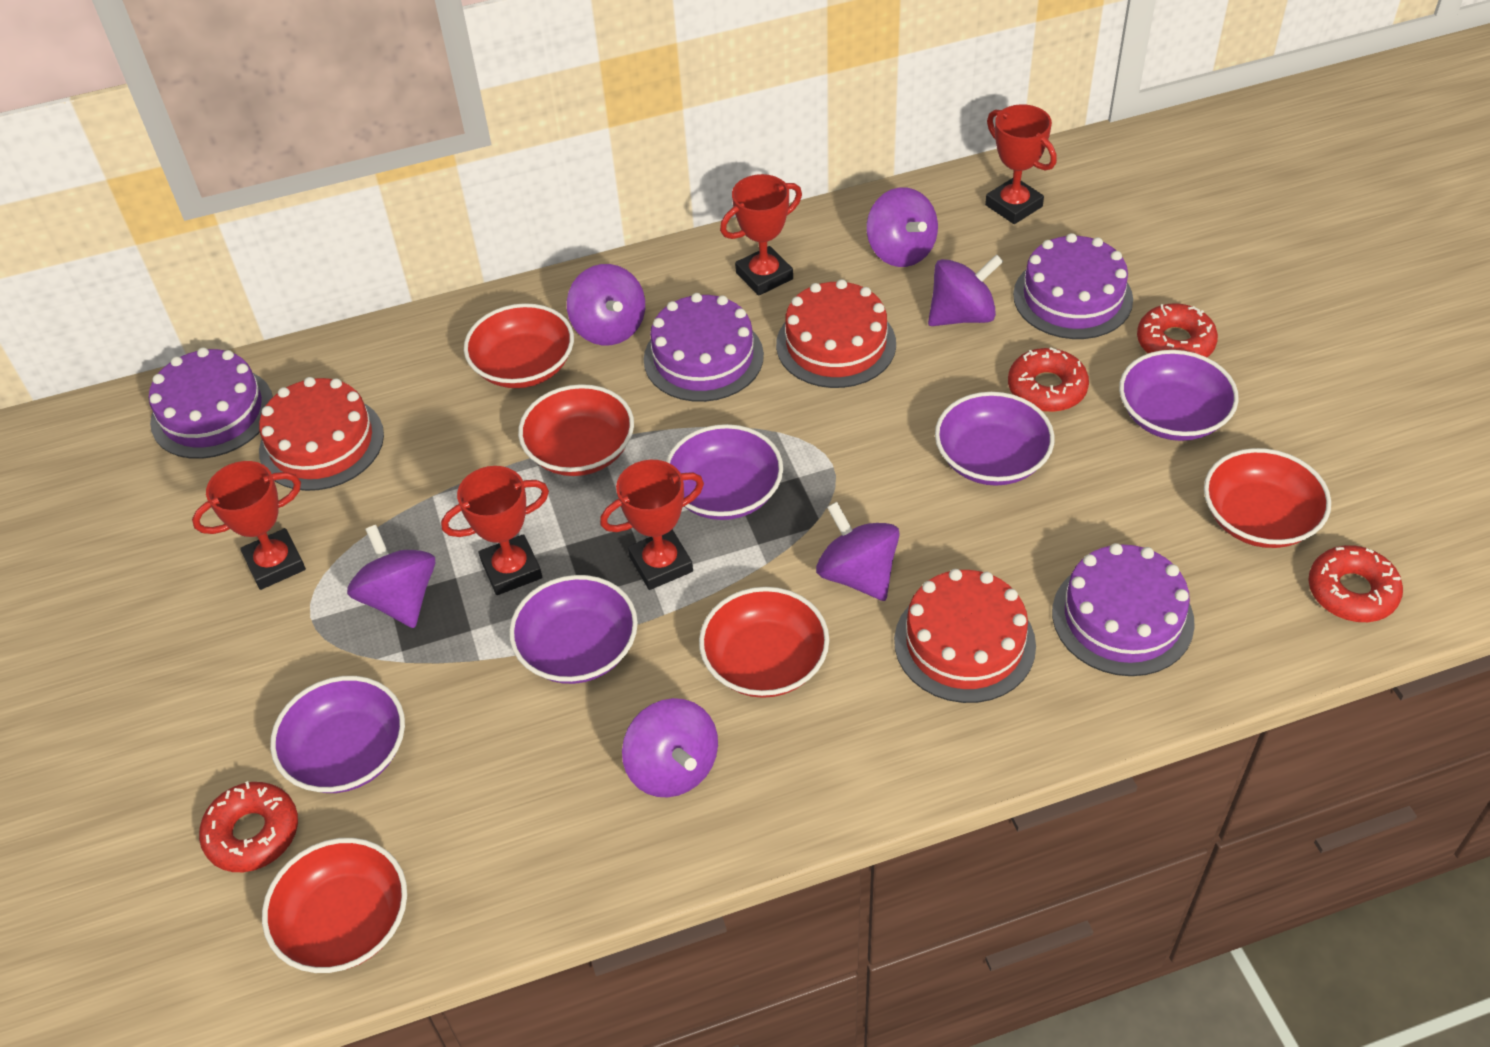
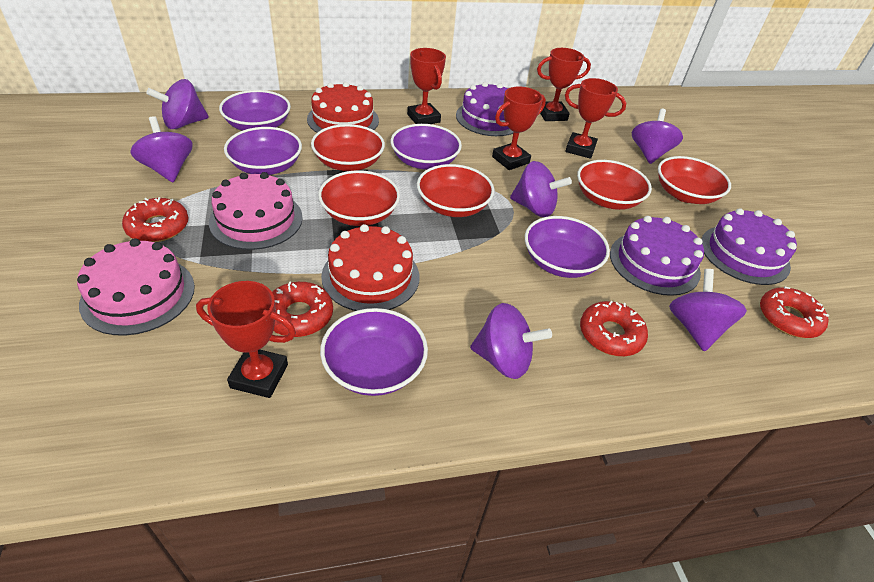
pink cake: 0 -> 2
purple cake: 4 -> 3
red cake: 3 -> 2

